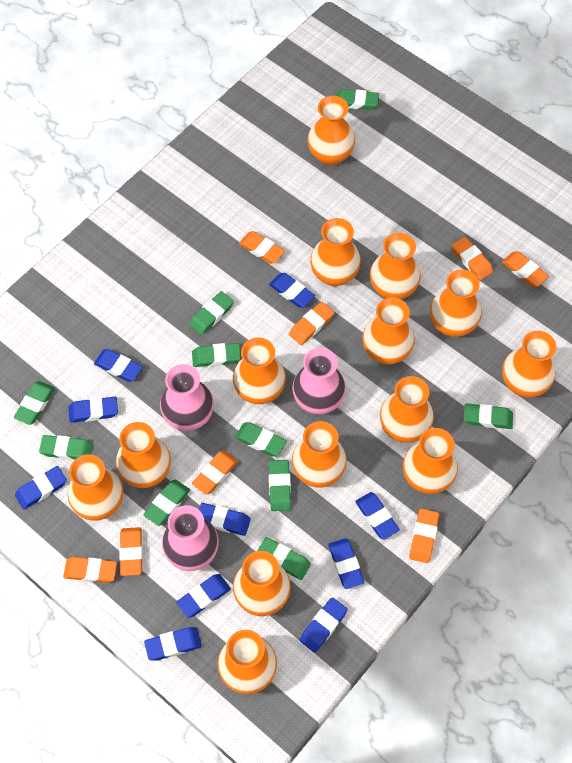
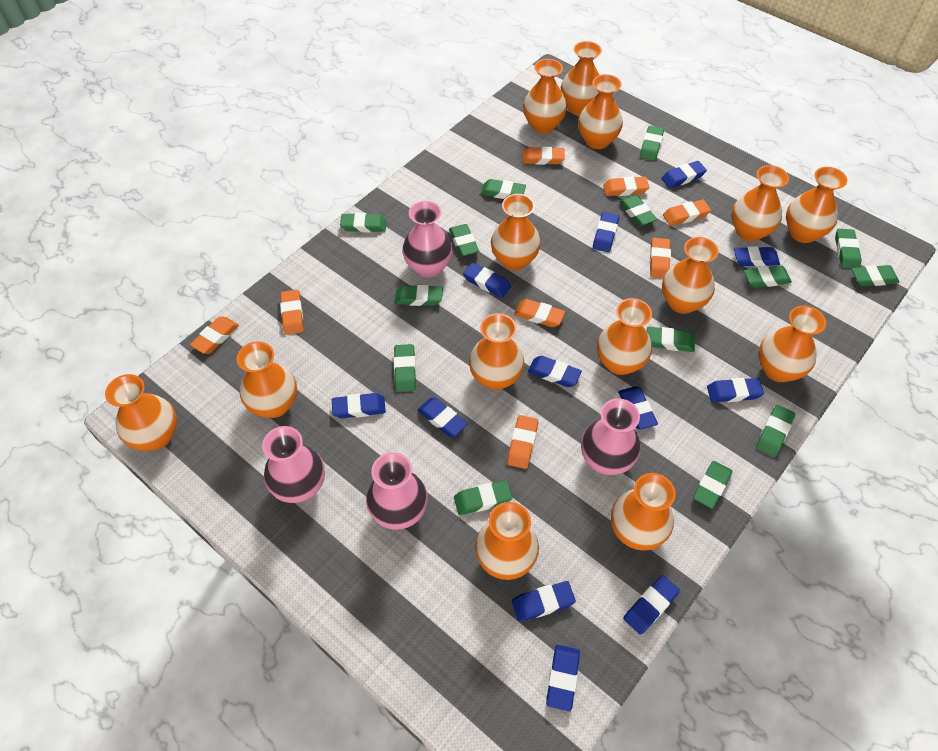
blue eraser: 10 -> 12
green eraser: 10 -> 14
pink vase: 3 -> 4

